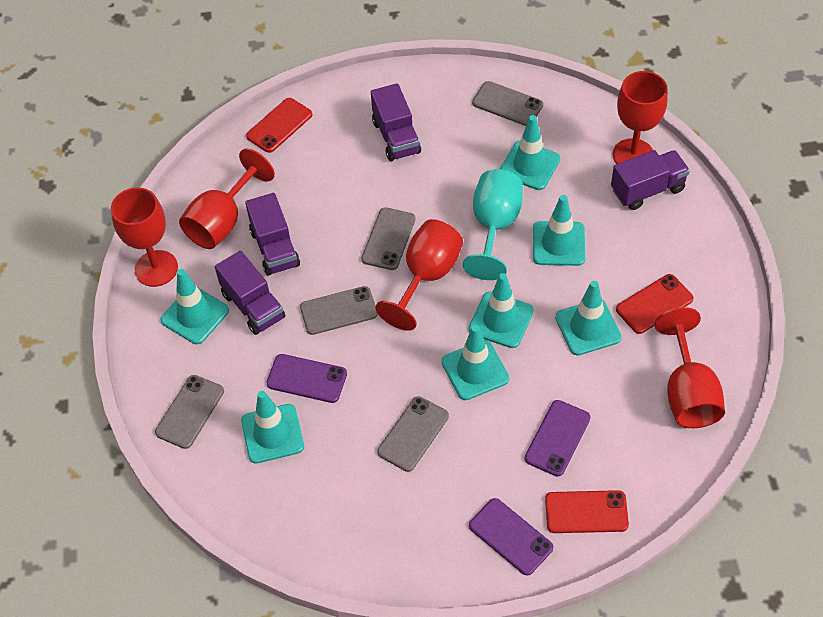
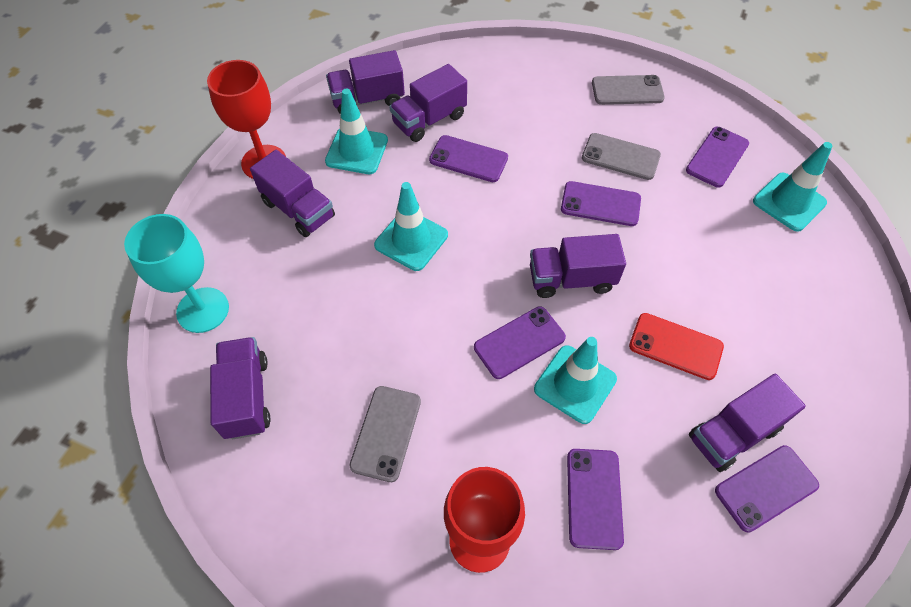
grey phone: 5 -> 3
purple phone: 3 -> 6
purple truck: 4 -> 6
red goblet: 5 -> 2
red phone: 3 -> 1
turquoise traffic cone: 7 -> 4

